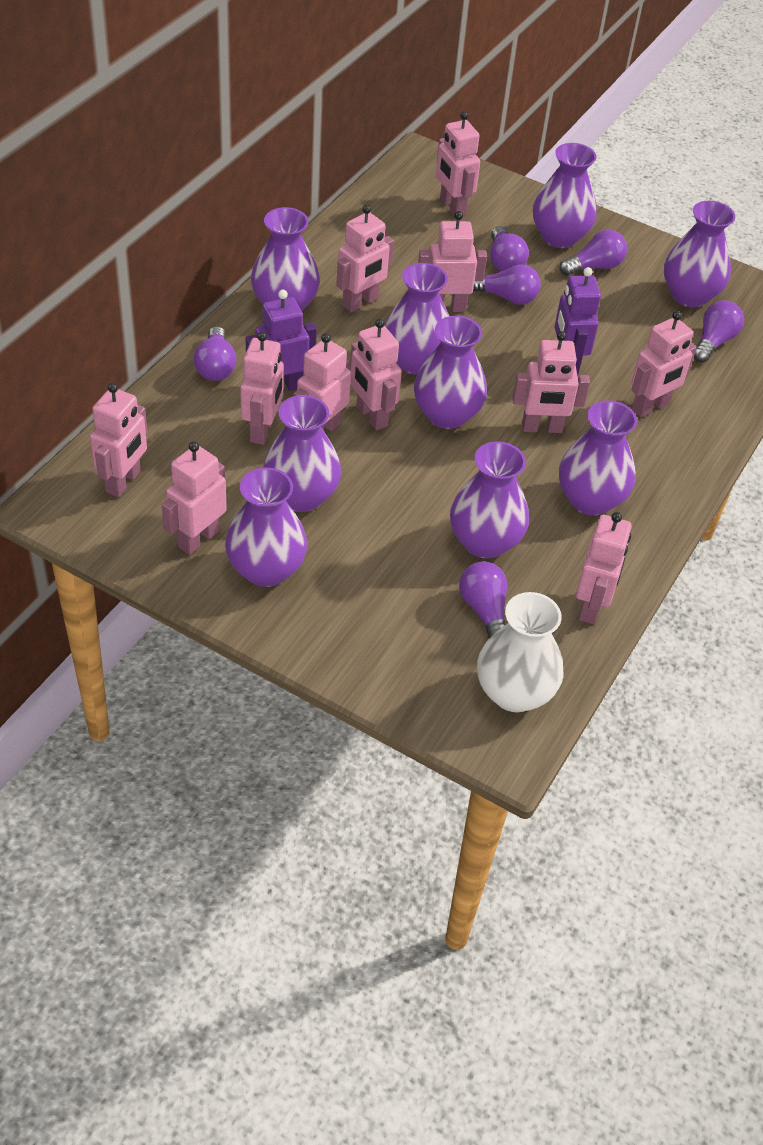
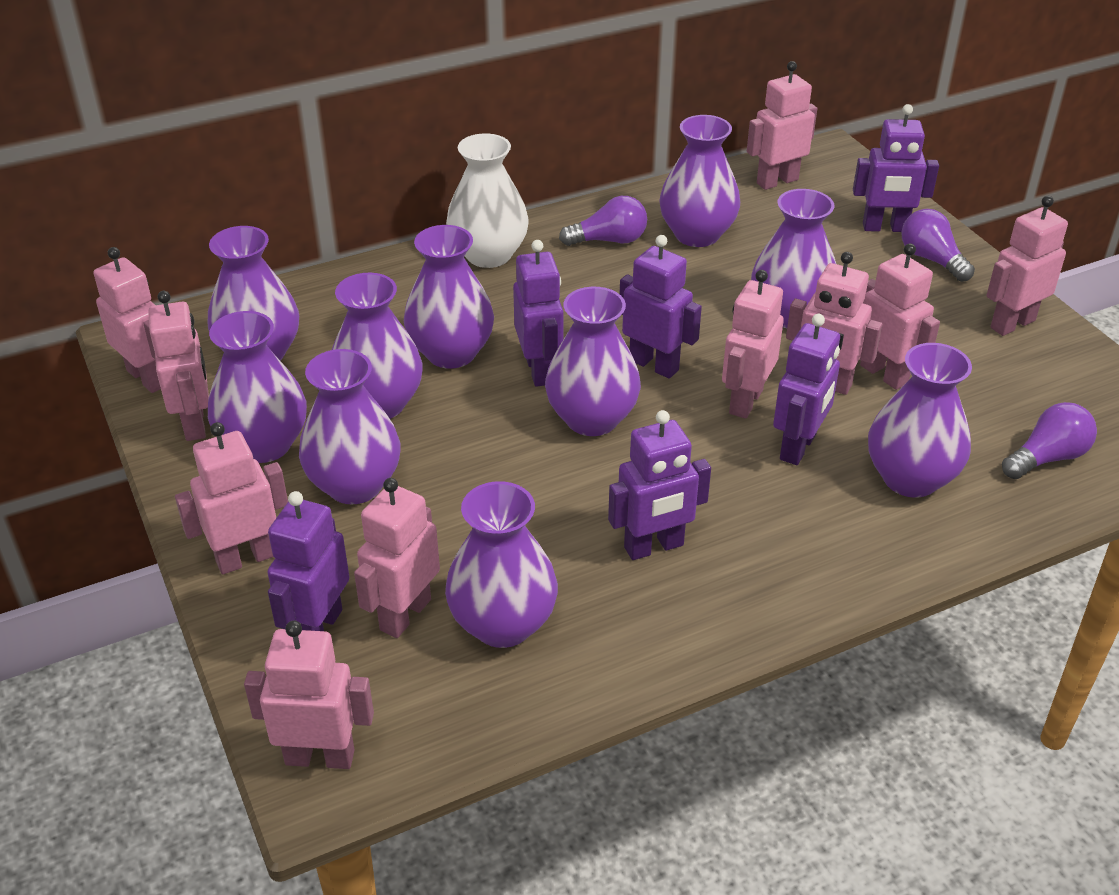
pink robot: 11 -> 10
purple light bulb: 6 -> 3
purple robot: 2 -> 6
purple vase: 9 -> 10

